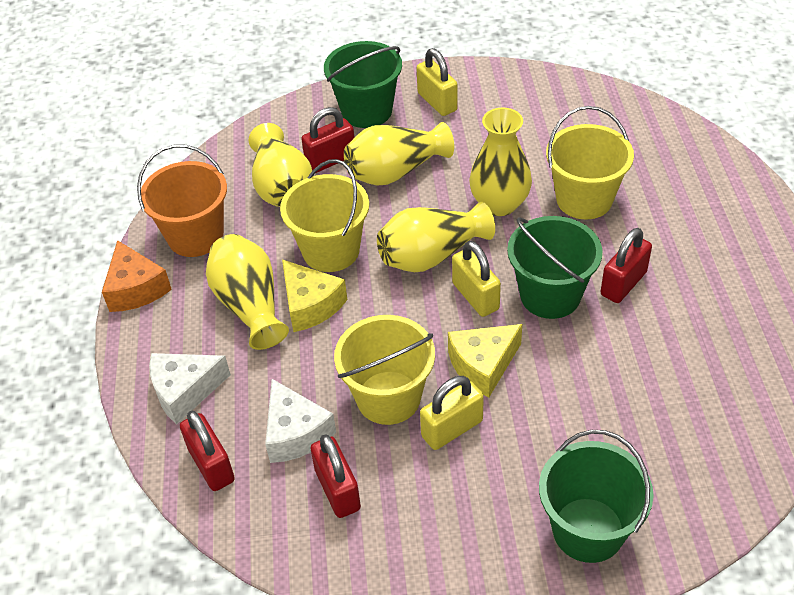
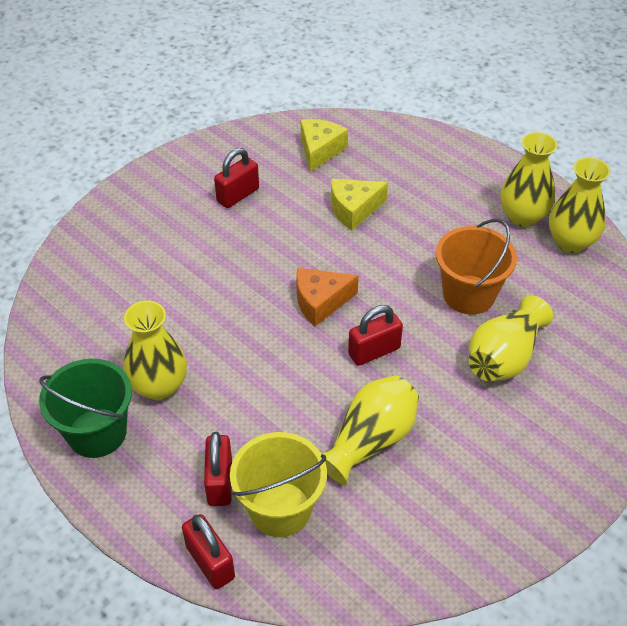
green bucket: 3 -> 1
white cheese: 2 -> 0
yellow bucket: 3 -> 1
yellow padlock: 3 -> 0

